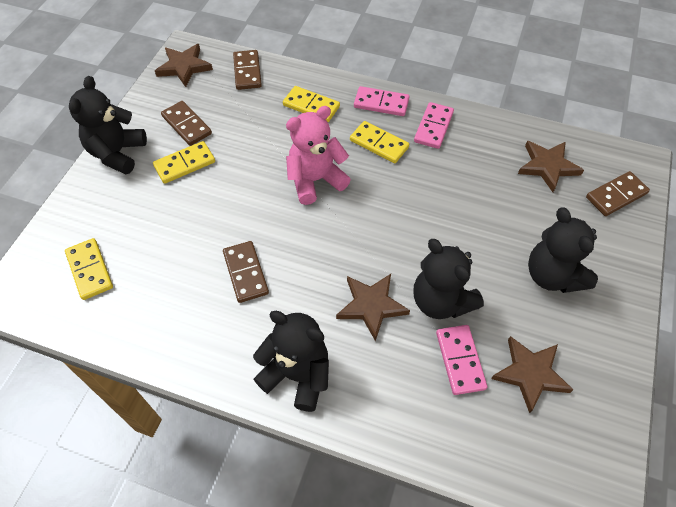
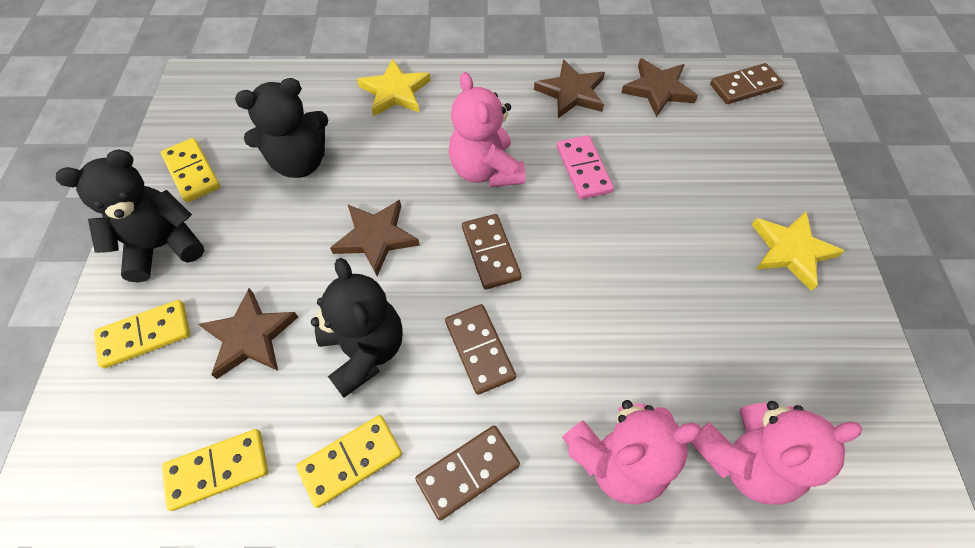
black teddy bear: 4 -> 3
pink domino: 3 -> 1
pink teddy bear: 1 -> 3
yellow star: 0 -> 2

